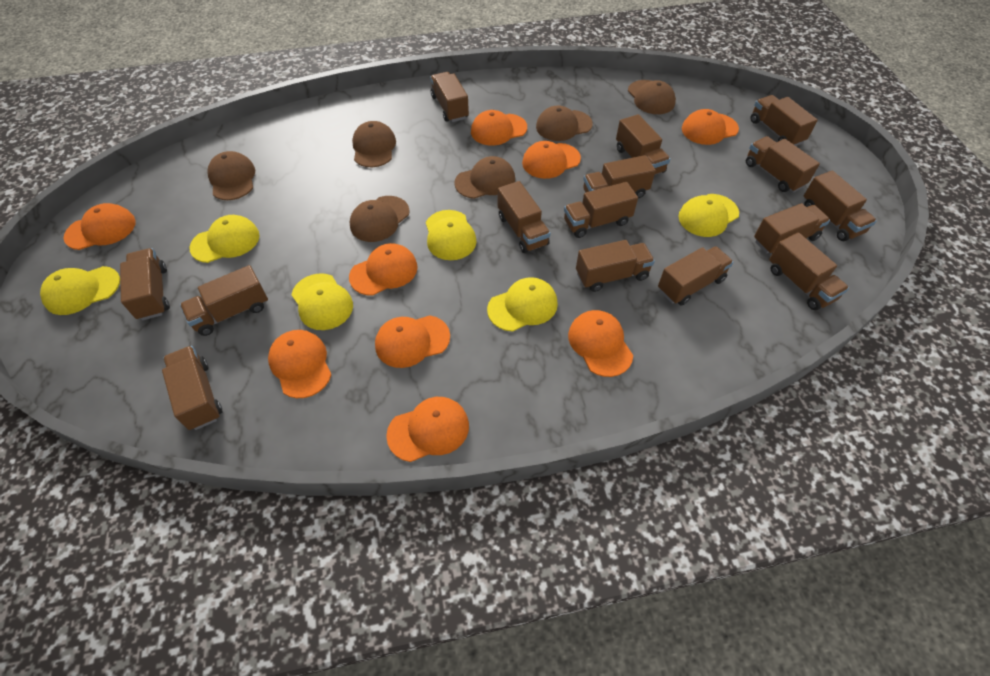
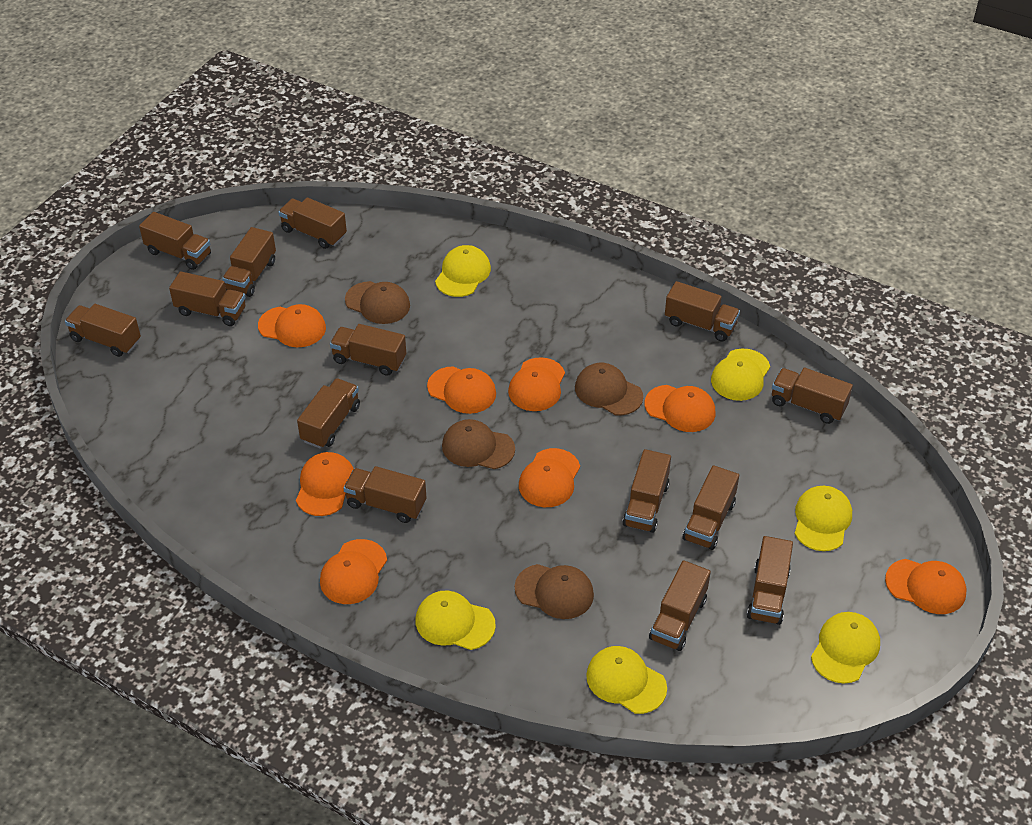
brown cap: 6 -> 4
brown truck: 15 -> 14
orange cap: 9 -> 8

